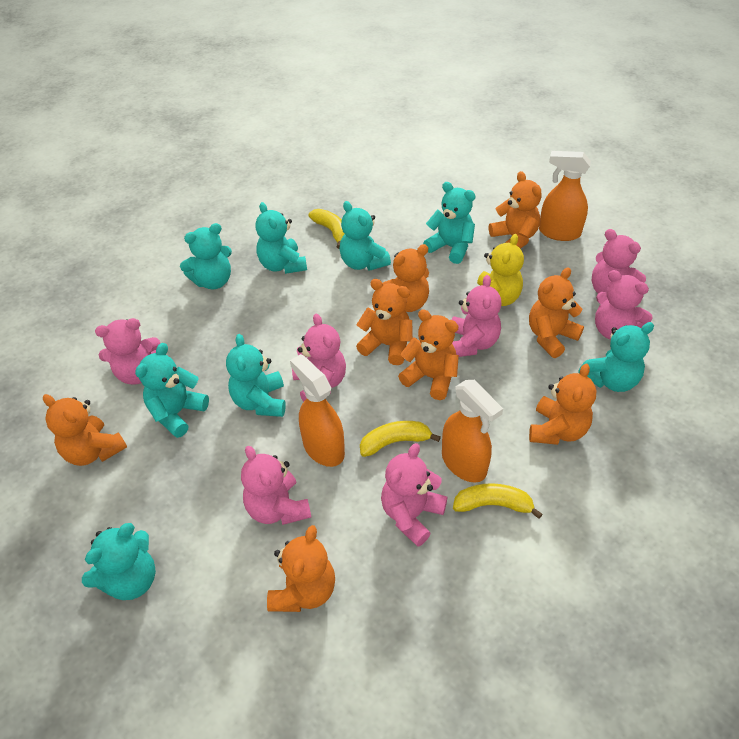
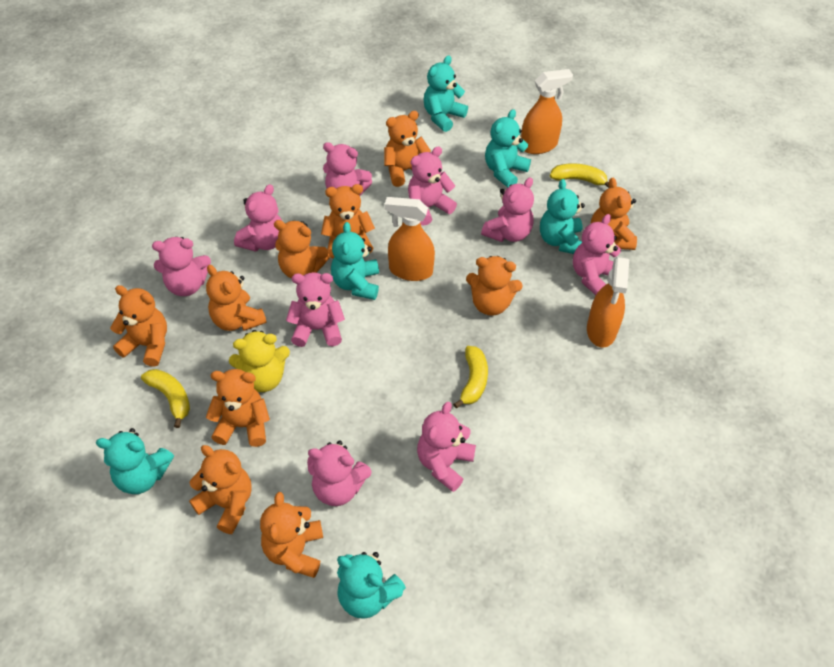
orange teddy bear: 8 -> 10
pink teddy bear: 7 -> 9
turquoise teddy bear: 8 -> 6

